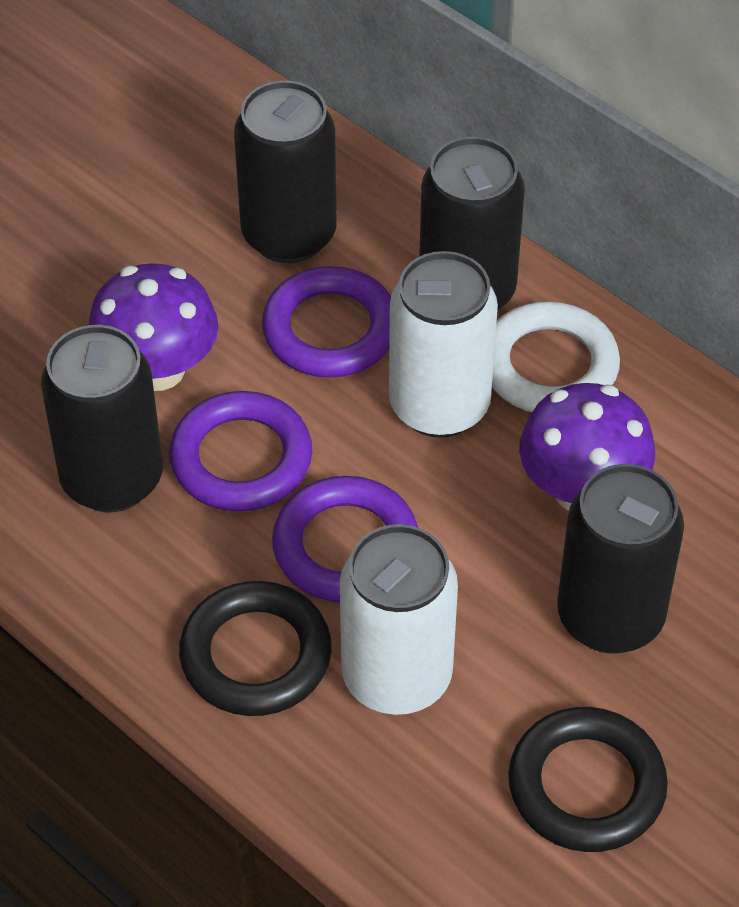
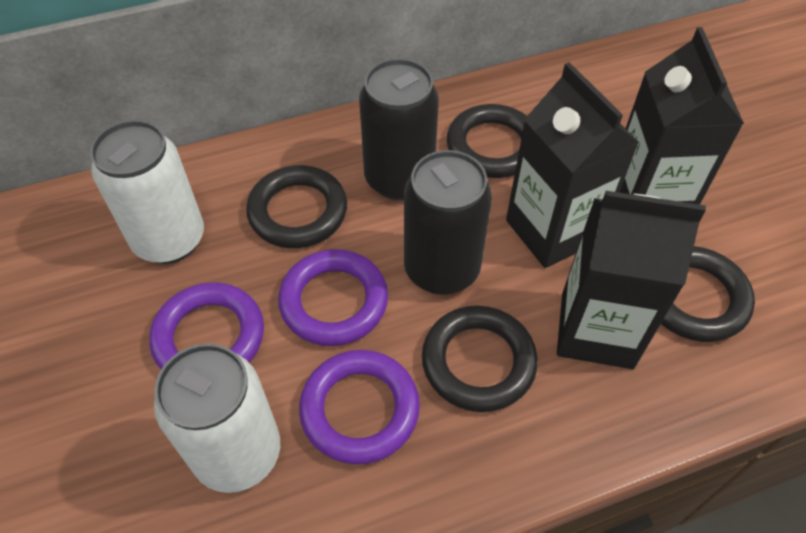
black can: 4 -> 2
black carton: 0 -> 3
black ring: 2 -> 4
purple mushroom: 2 -> 0
white ring: 1 -> 0

